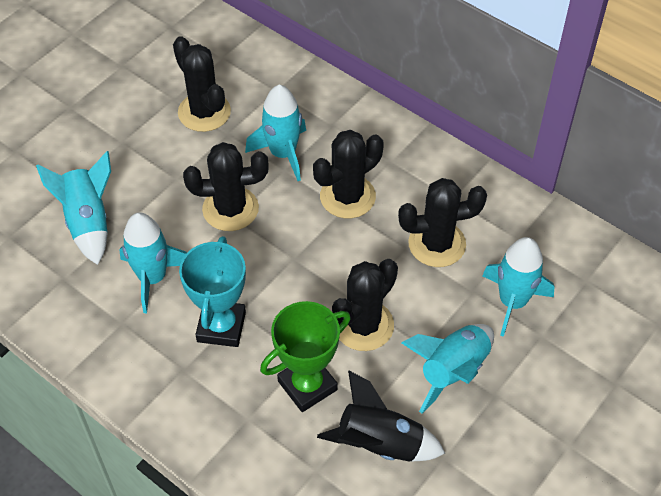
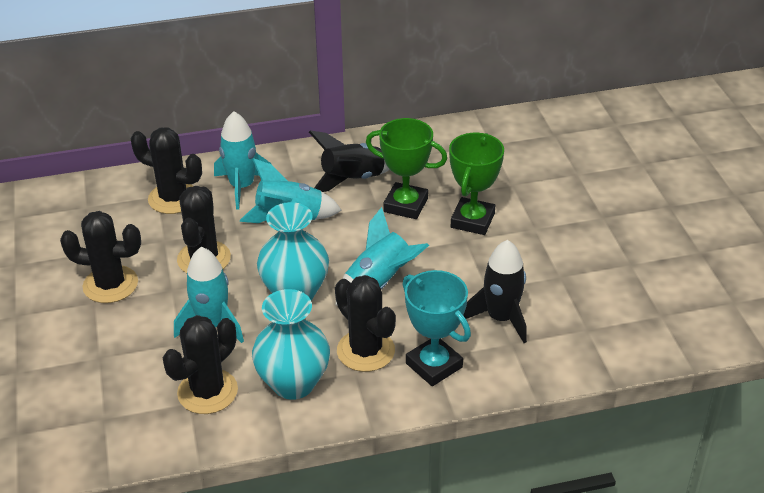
black rocket: 1 -> 2
green trophy: 1 -> 2
turquoise rocket: 5 -> 4
turquoise vase: 0 -> 2

